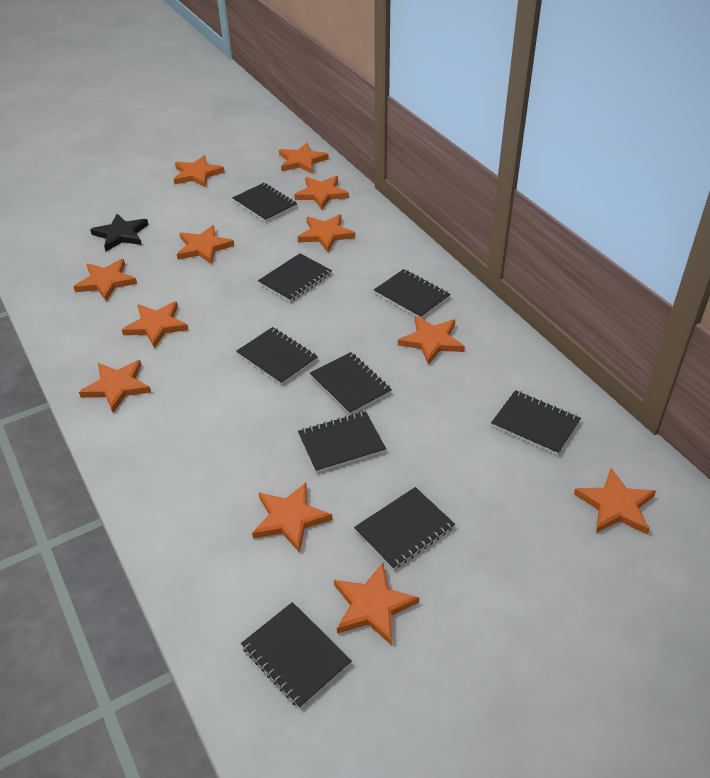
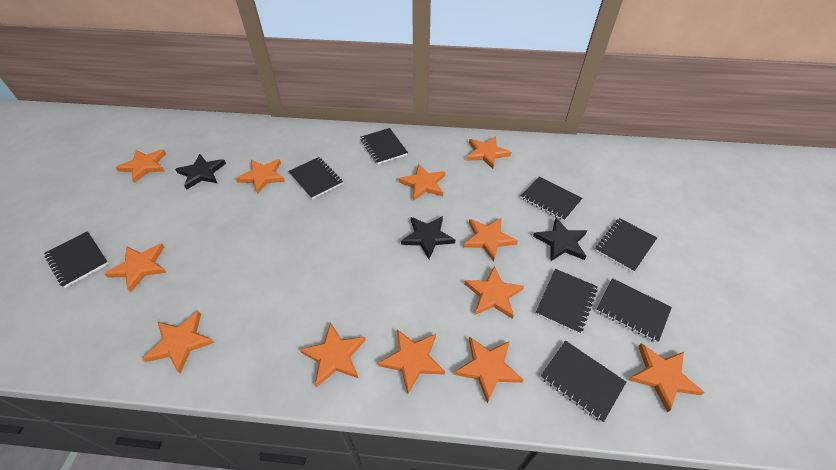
black notebook: 9 -> 8
black star: 1 -> 3

